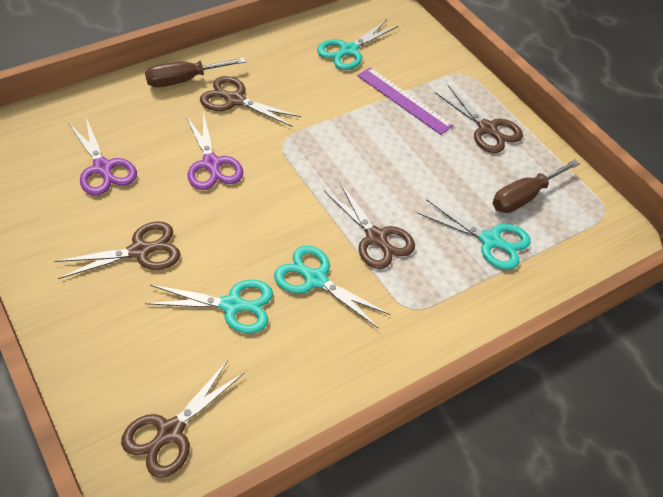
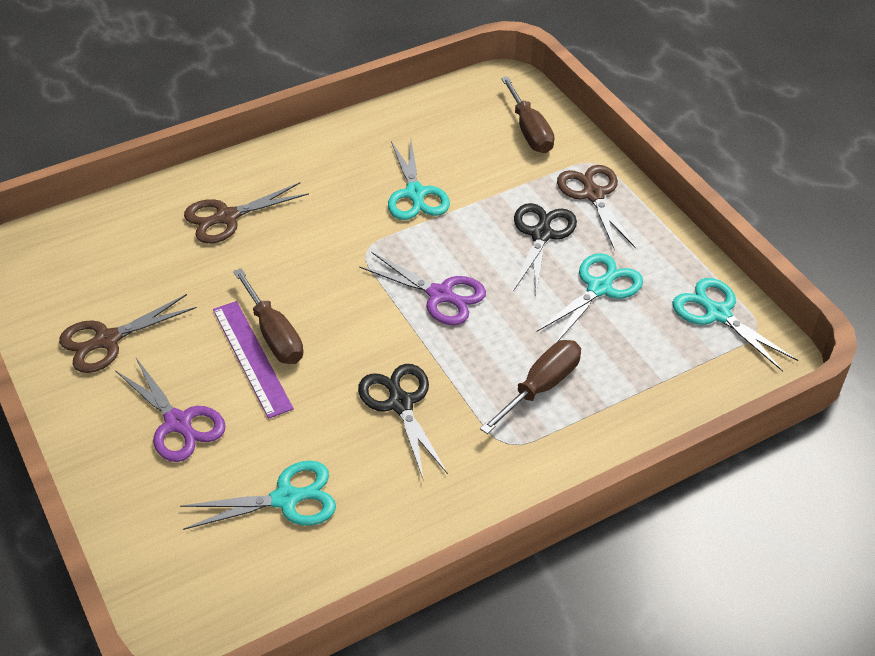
black scissors: 0 -> 2
brown scissors: 5 -> 3
brown screwdriver: 2 -> 3

